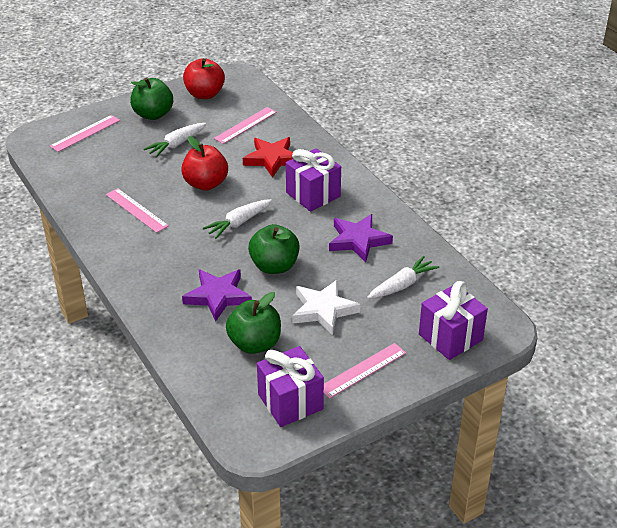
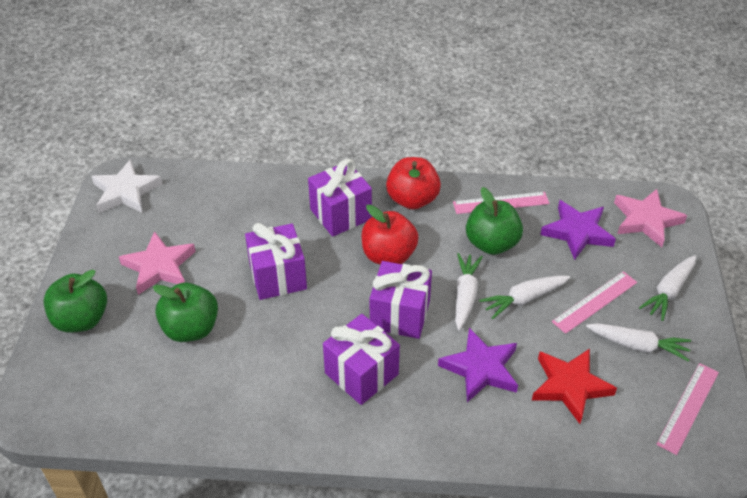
pink ruler: 4 -> 3
pink star: 0 -> 2
purple gift: 3 -> 4
white carrot: 3 -> 4

